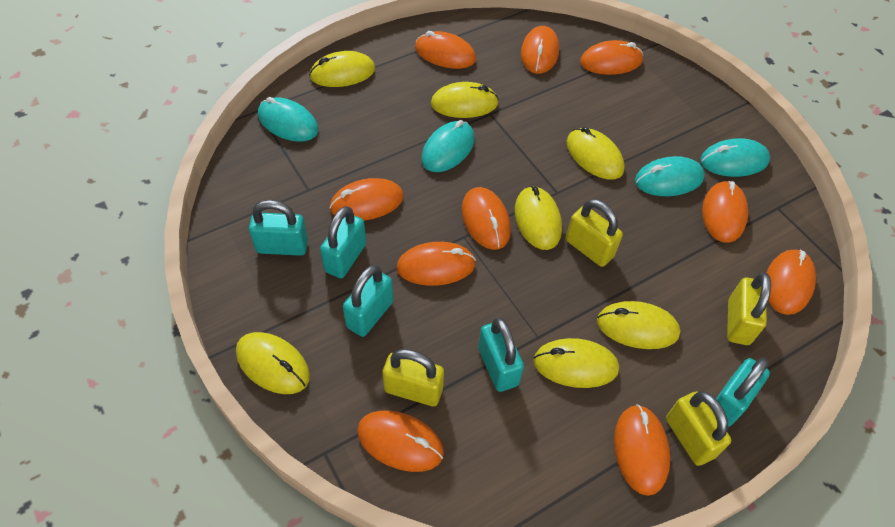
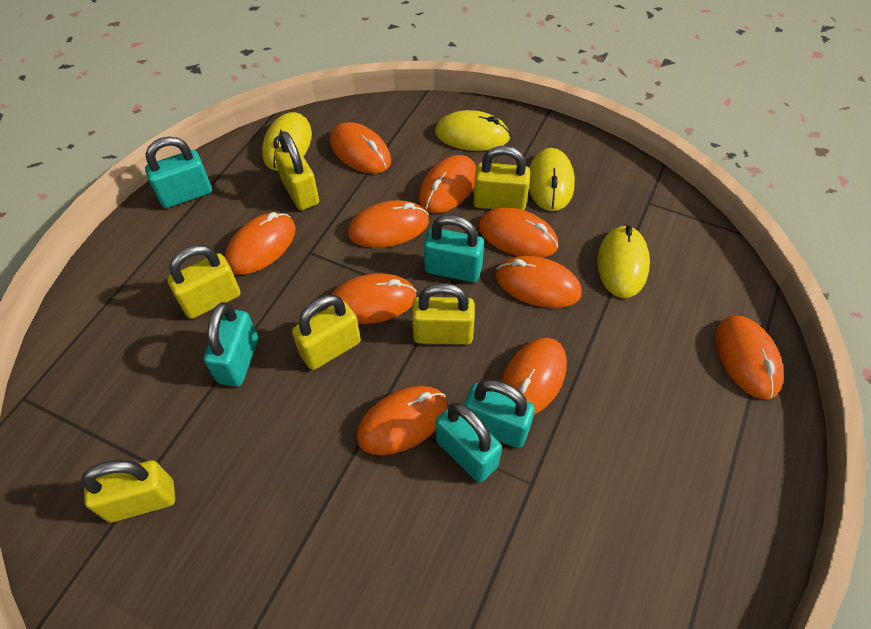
turquoise mouse: 4 -> 0
yellow mouse: 7 -> 4
yellow padlock: 4 -> 6

